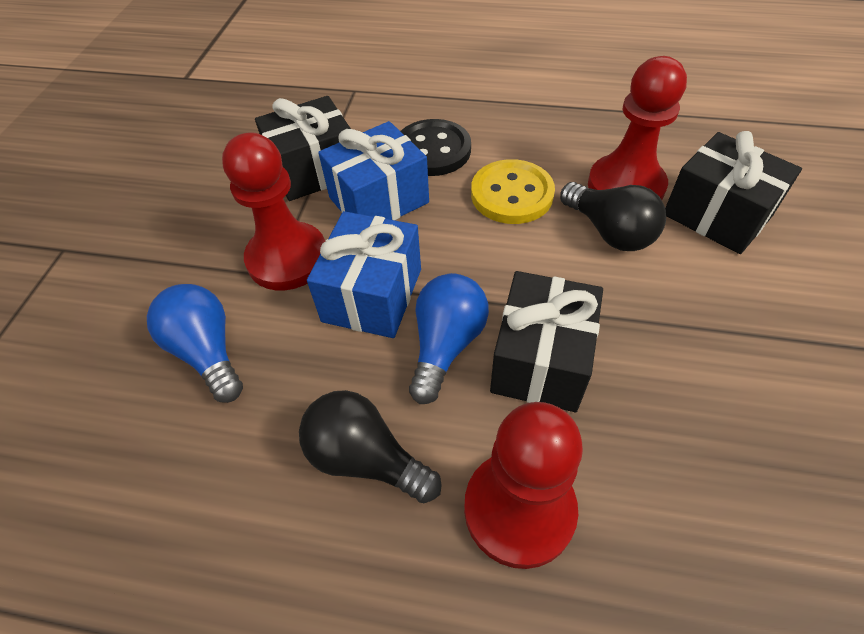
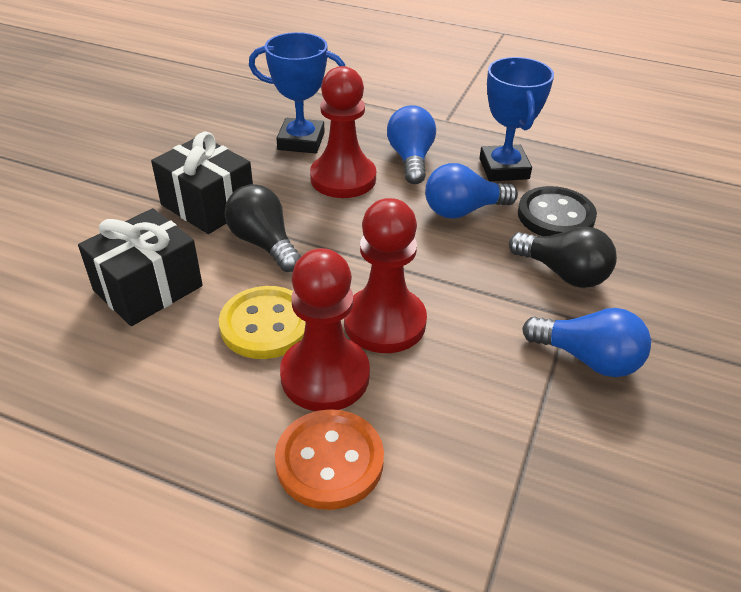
black gift: 3 -> 2
blue gift: 2 -> 0
blue light bulb: 2 -> 3
blue trophy: 0 -> 2
orange button: 0 -> 1

